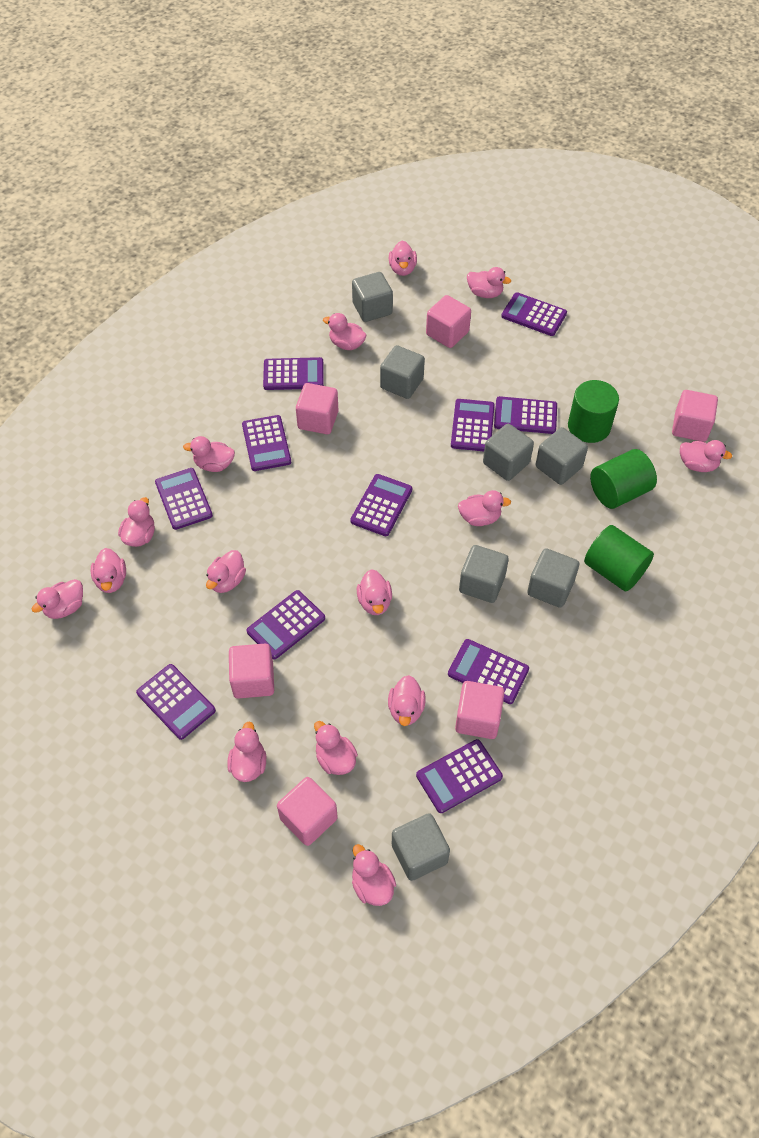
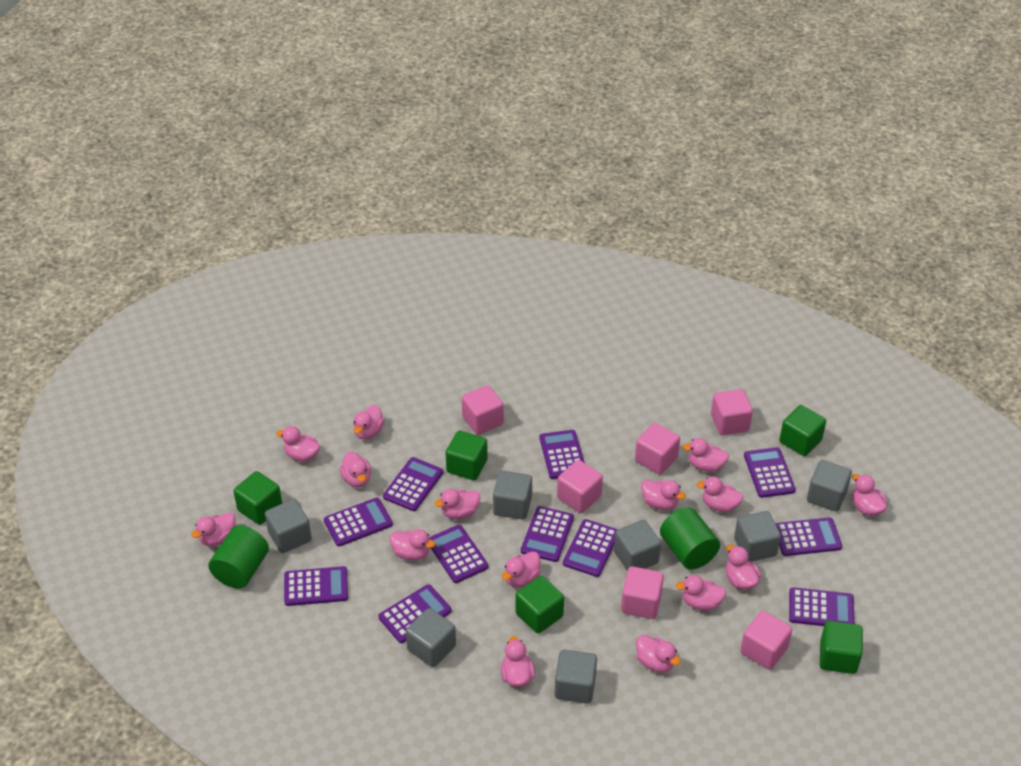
green cube: 0 -> 5
green cylinder: 3 -> 2

